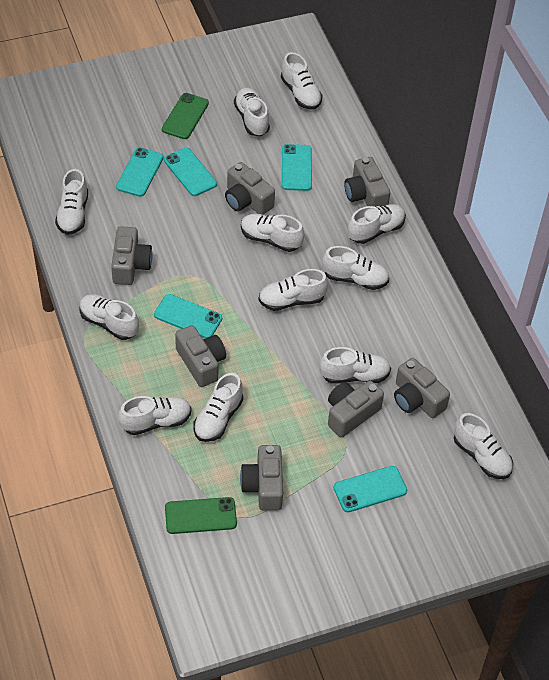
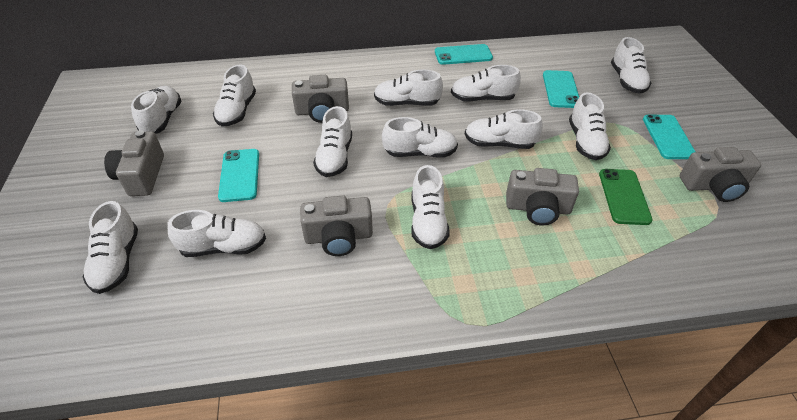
green phone: 2 -> 1
grey camera: 7 -> 5
turquoise phone: 5 -> 4

